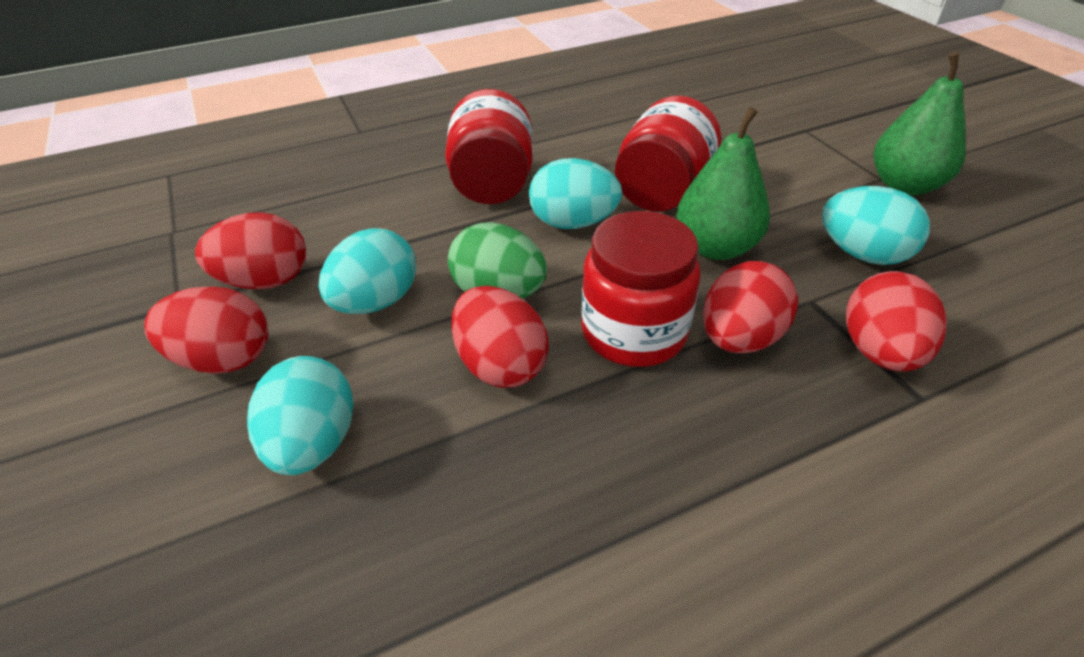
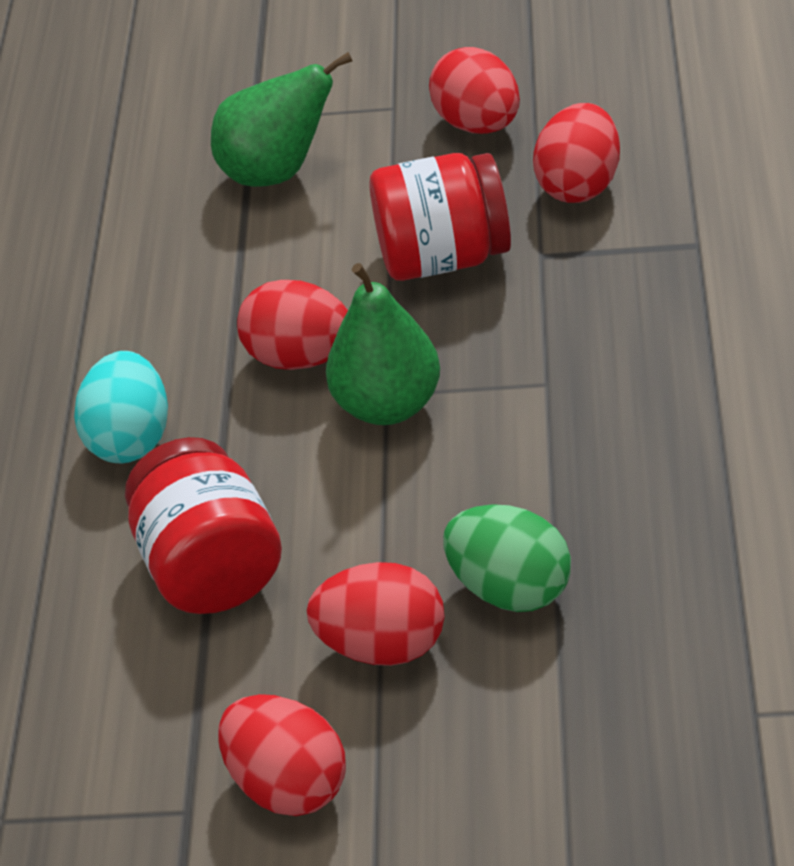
red jar: 3 -> 2
turquoise egg: 4 -> 1

